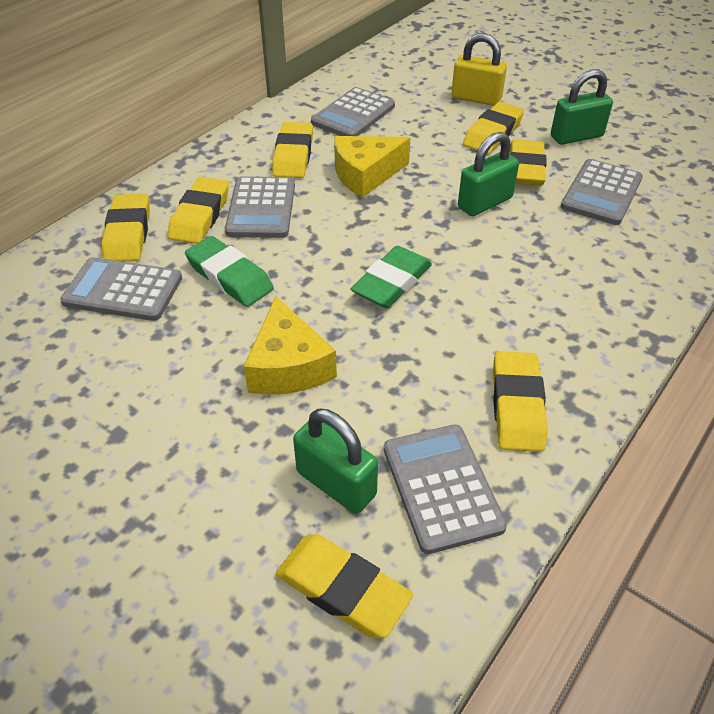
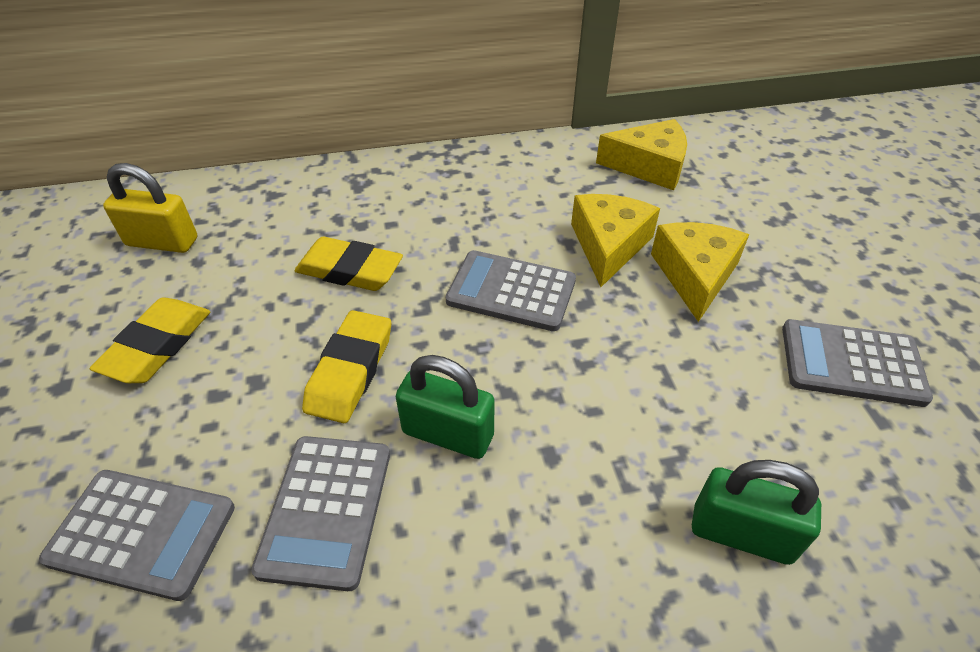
green eraser: 2 -> 0
green padlock: 3 -> 2
grey calculator: 5 -> 4
yellow cheese: 2 -> 3
yellow eraser: 7 -> 3

